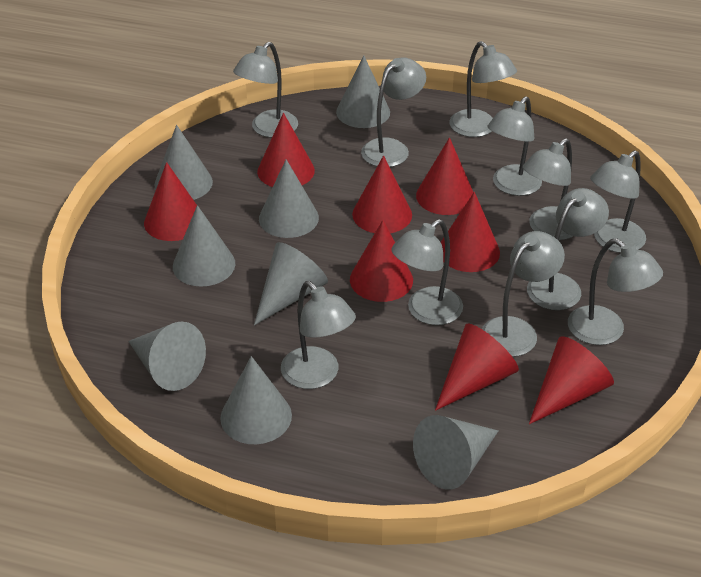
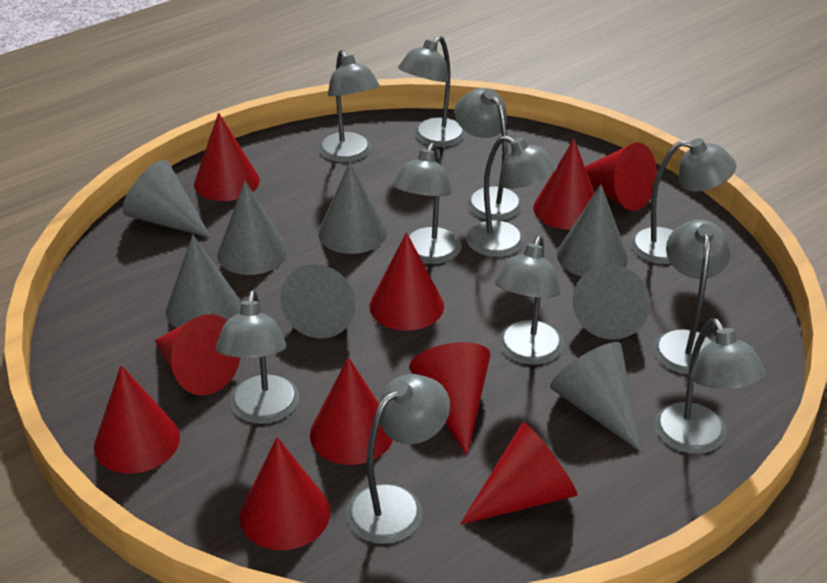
red cone: 8 -> 10

